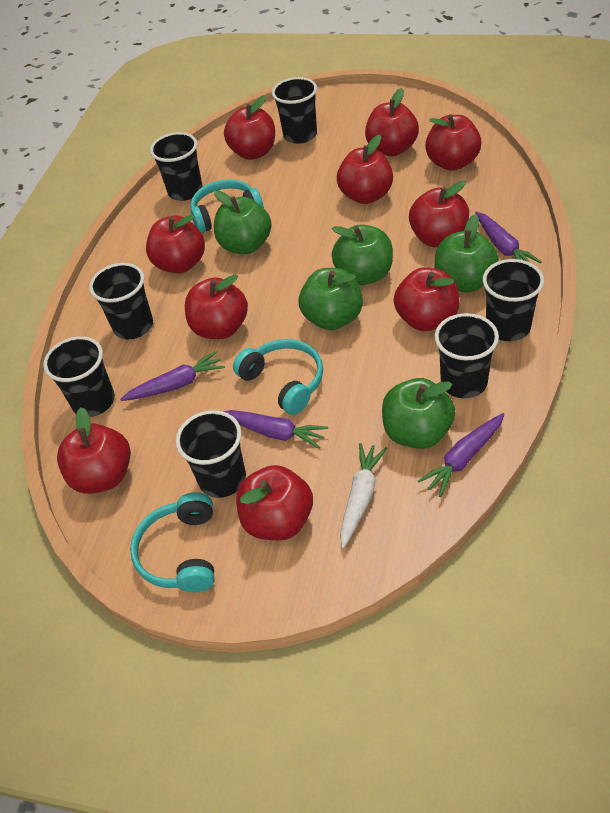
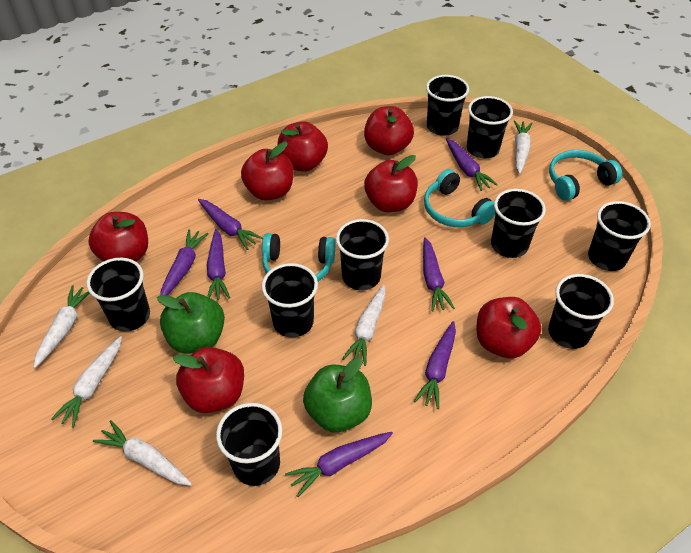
black cup: 7 -> 9
green apple: 5 -> 2
purple carrot: 4 -> 7
red apple: 10 -> 7
white carrot: 1 -> 5

